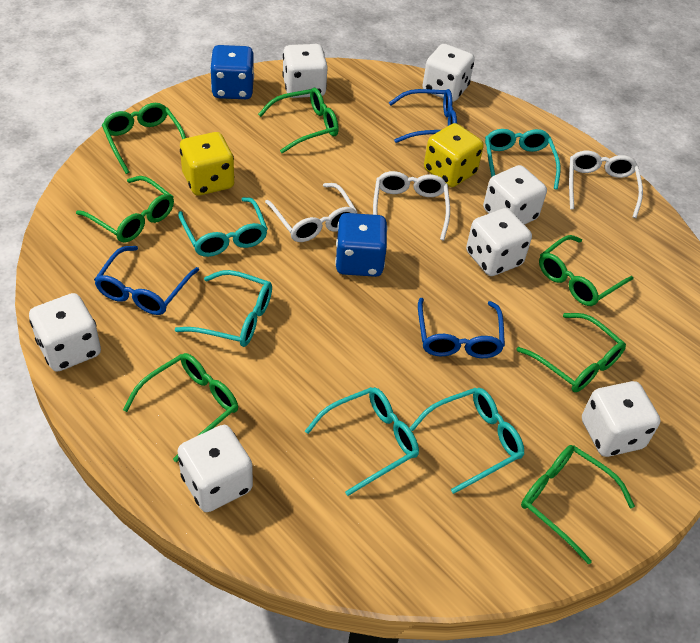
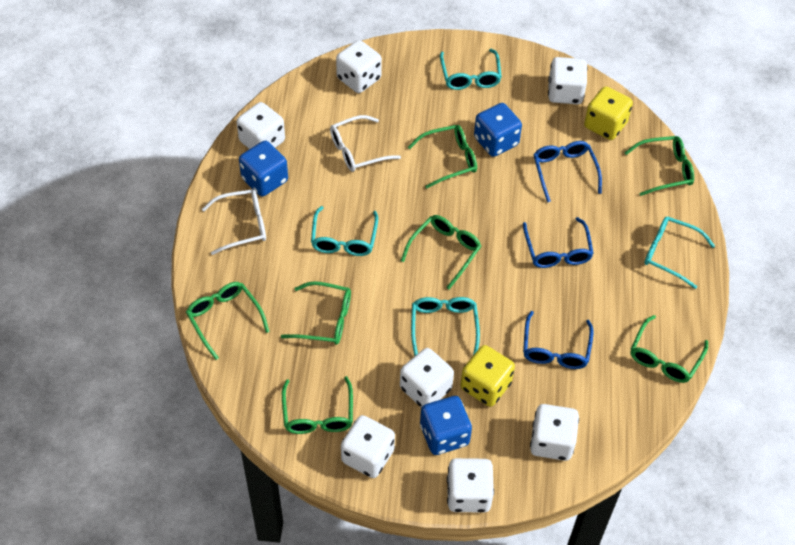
blue dice: 2 -> 3
turquoise glasses: 5 -> 4
white glasses: 3 -> 2

